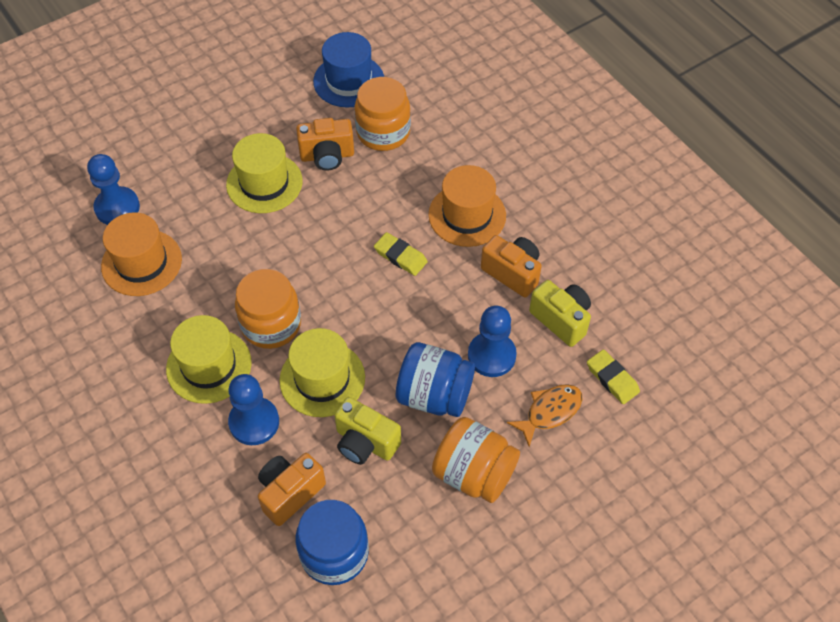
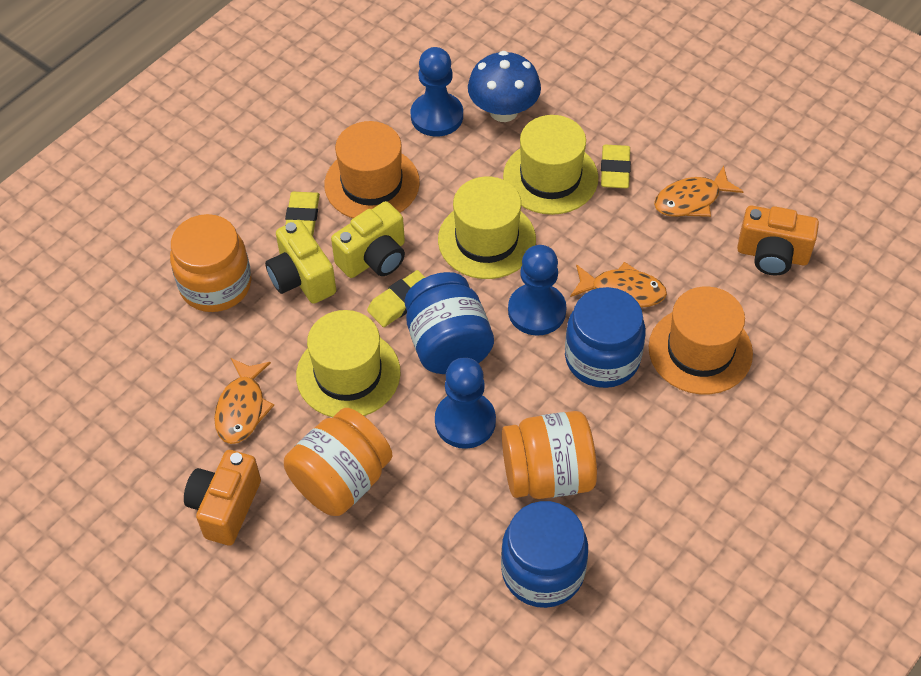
blue hat: 1 -> 0
blue jar: 2 -> 3
blue mushroom: 0 -> 1
orange camera: 3 -> 2
orange fish: 1 -> 3
yellow eraser: 2 -> 3

